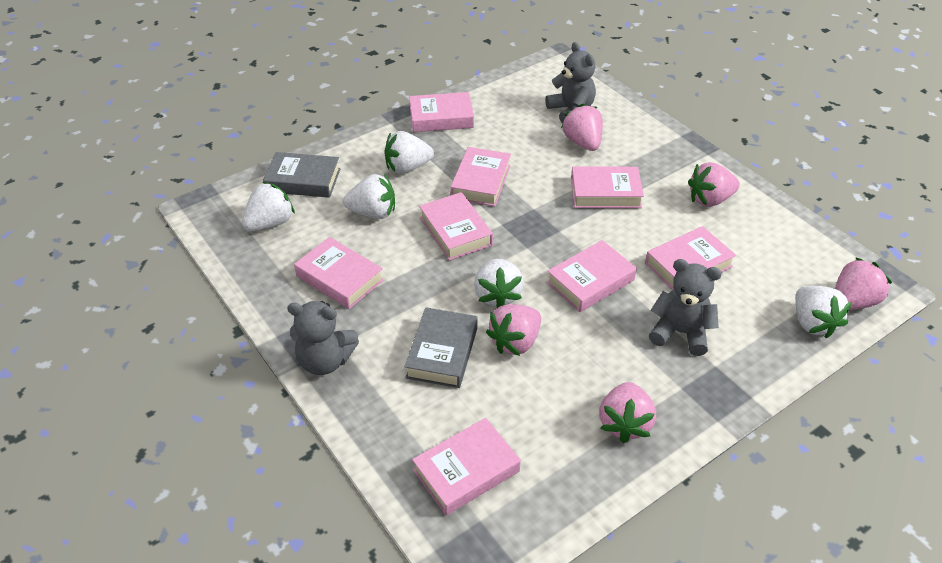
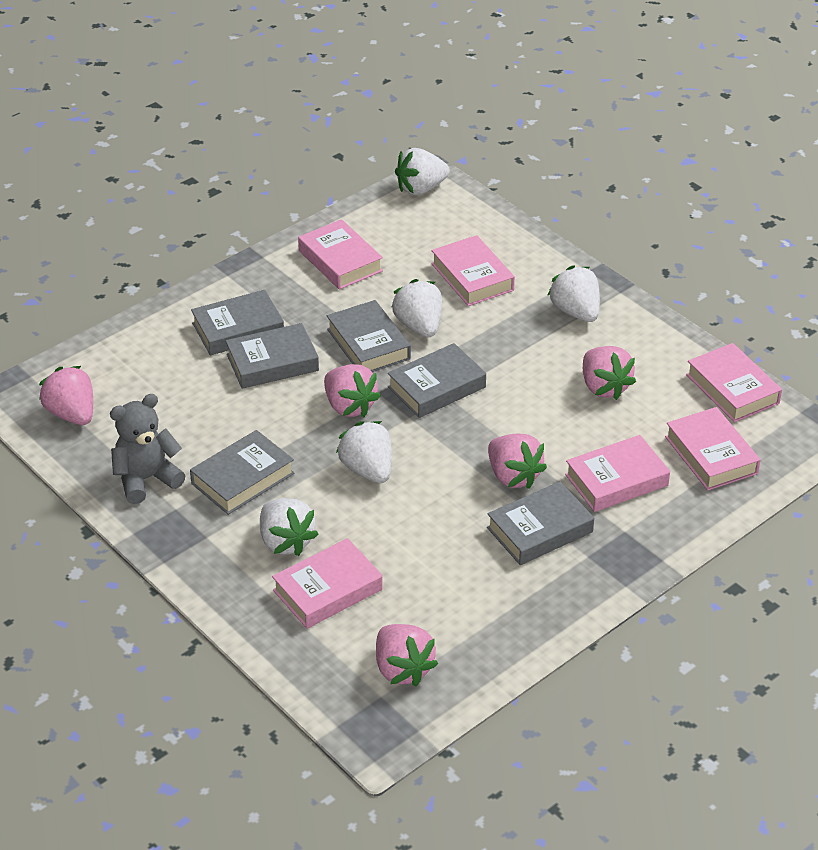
grey book: 2 -> 6
grey teddy bear: 3 -> 1
pink book: 8 -> 6

